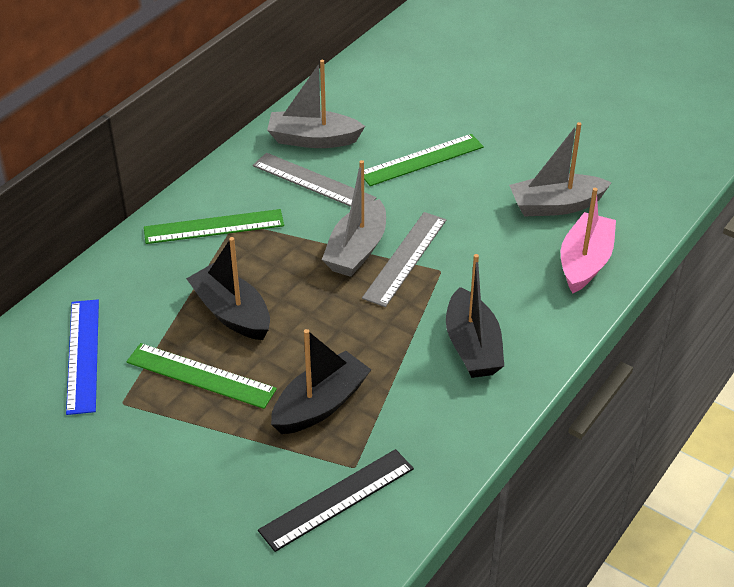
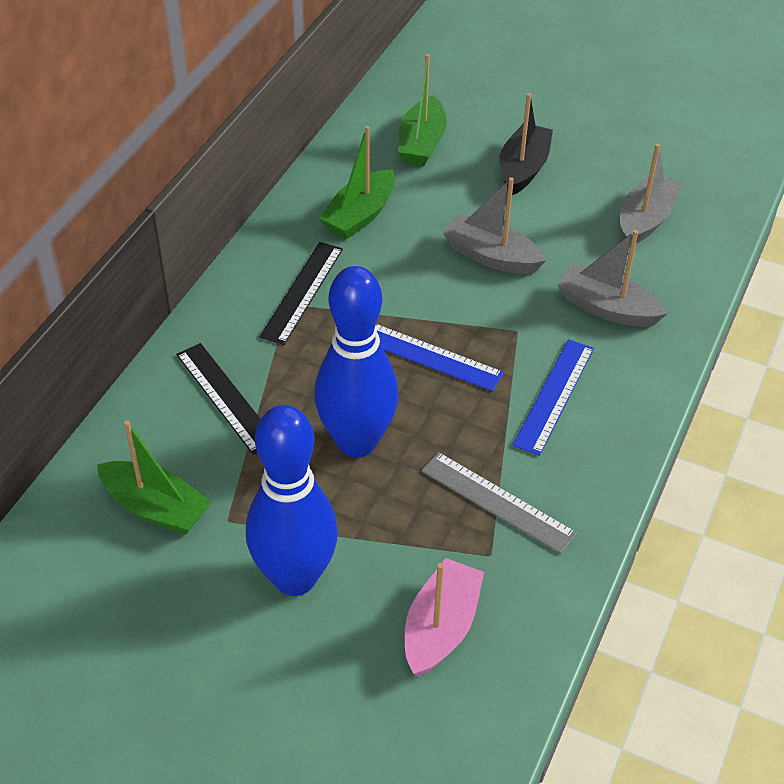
black boat: 3 -> 1
black ruler: 1 -> 2
blue bowling pin: 0 -> 2
blue ruler: 1 -> 2
green boat: 0 -> 3
green ruler: 3 -> 0
grey ruler: 2 -> 1

